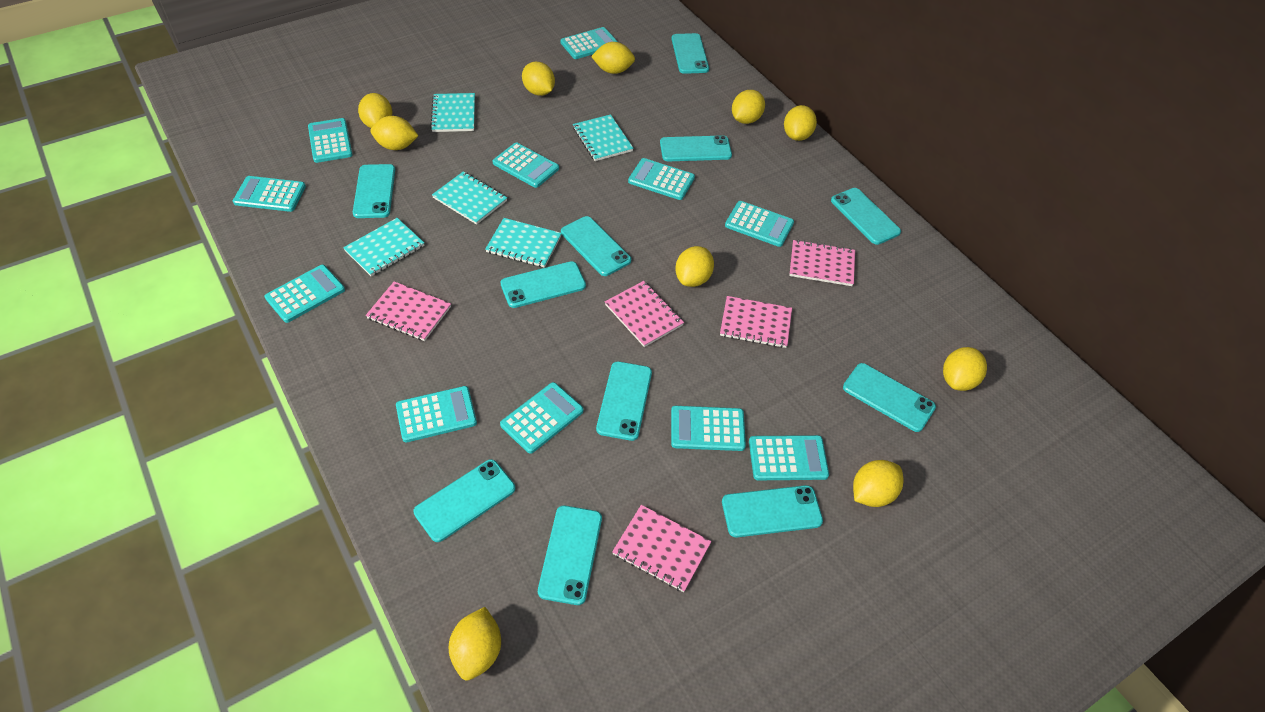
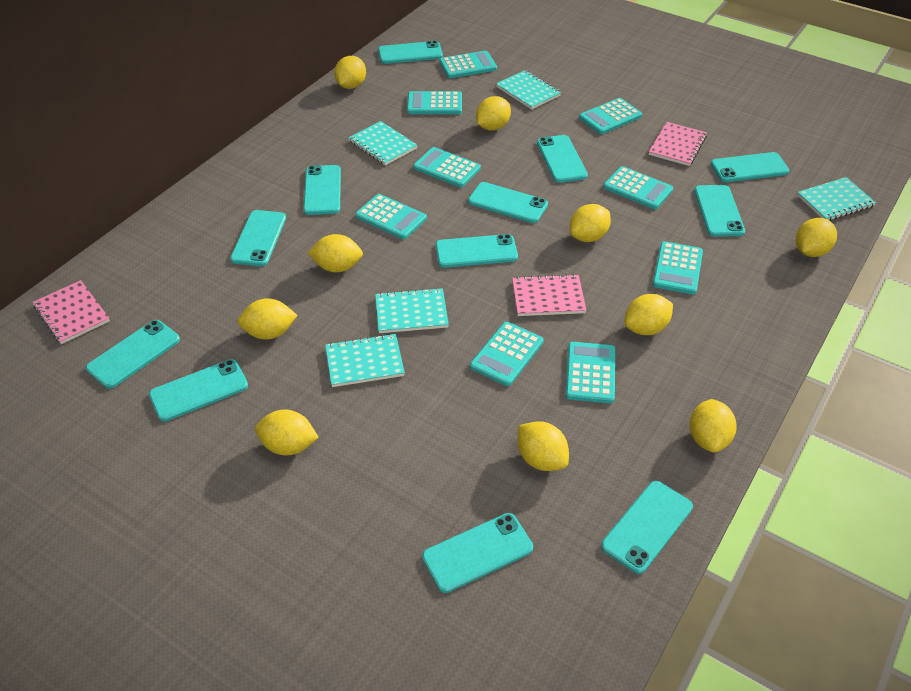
pink notebook: 5 -> 3
turquoise calculator: 11 -> 9
turquoise phone: 11 -> 12

